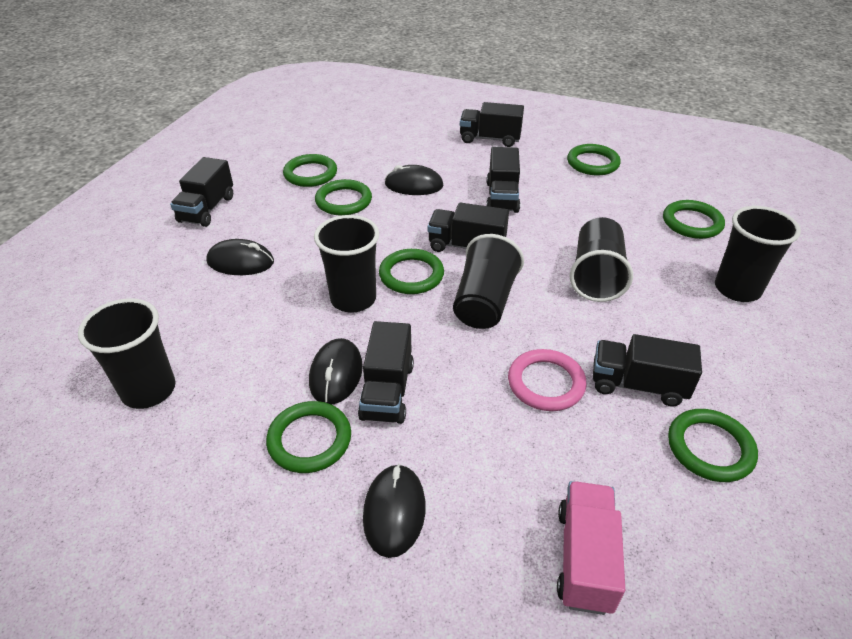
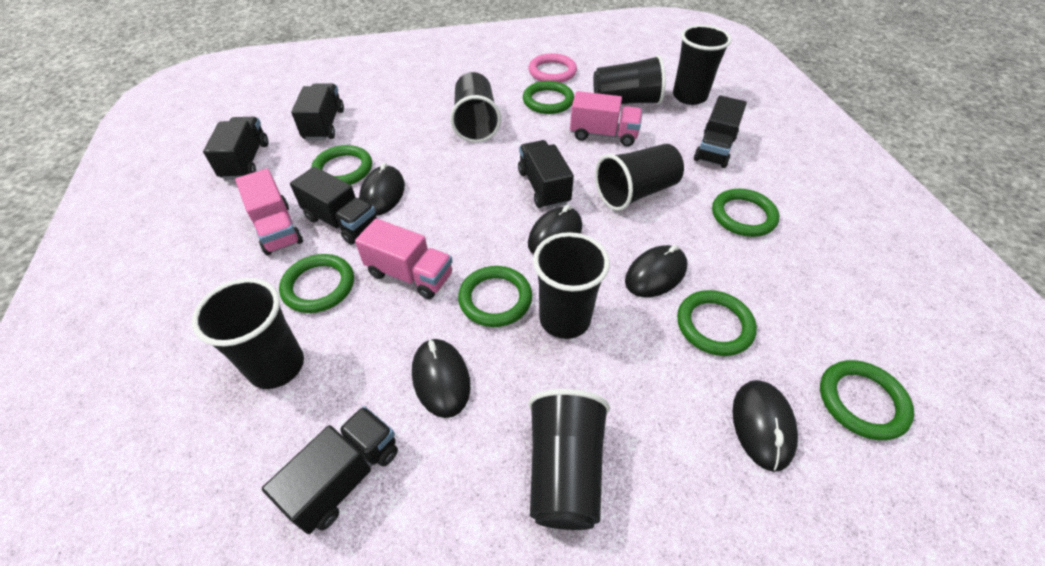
black cup: 5 -> 7
black mouse: 4 -> 5
pink truck: 1 -> 3

